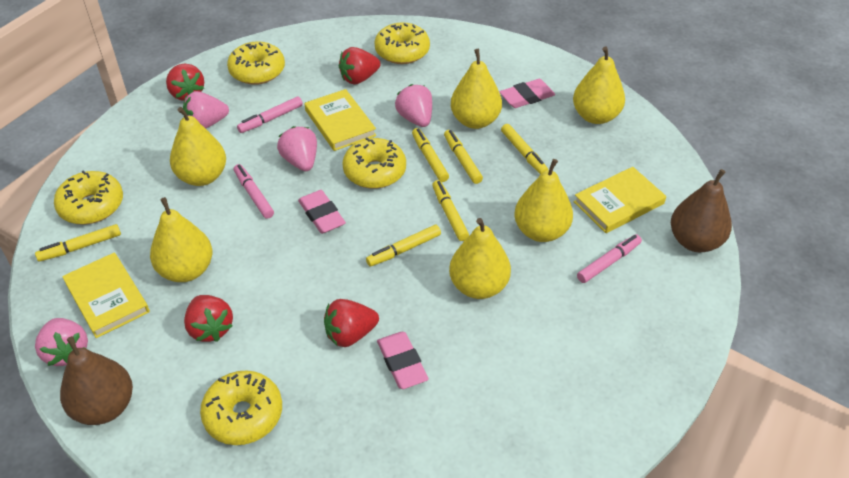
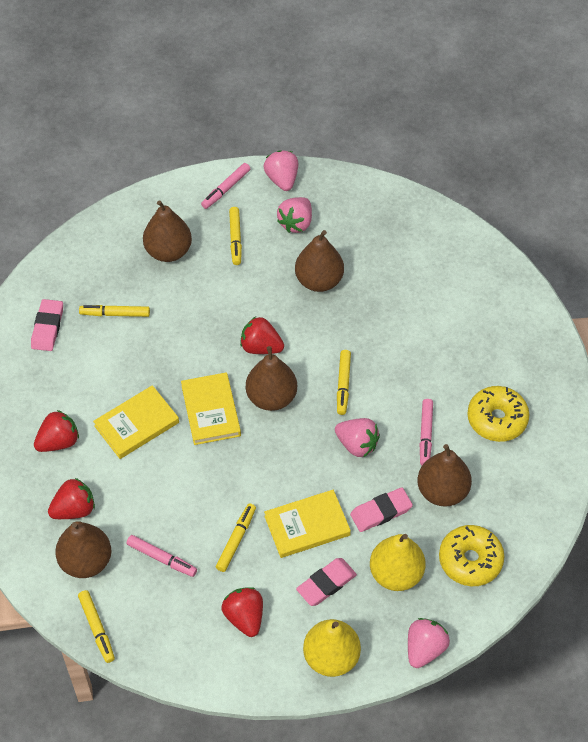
brown pear: 2 -> 5
yellow donut: 5 -> 2
yellow marker: 6 -> 5
yellow pear: 6 -> 2

